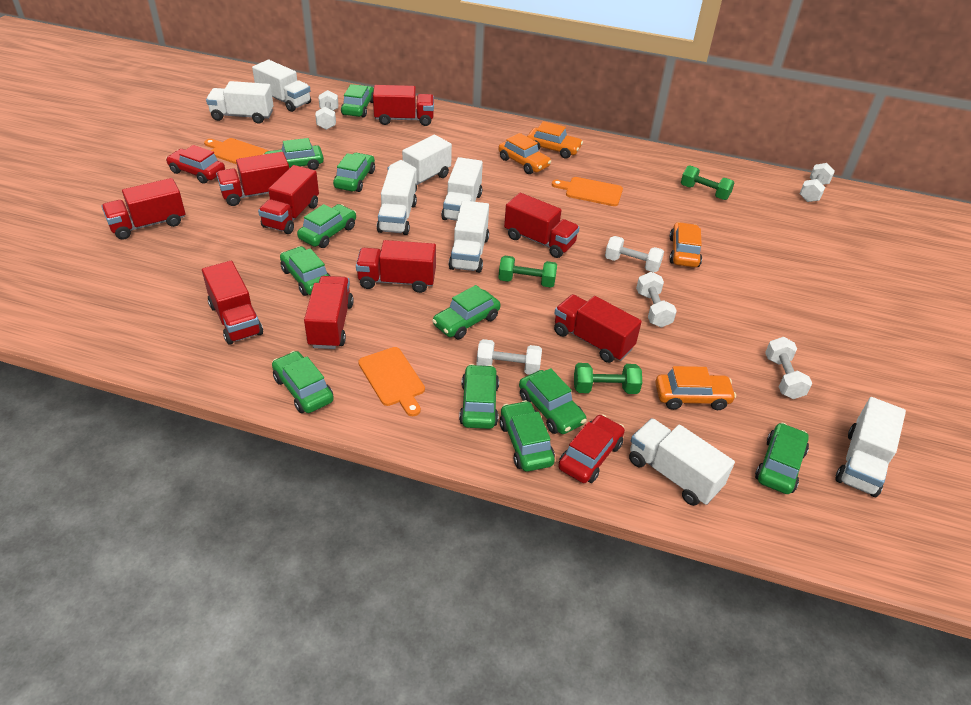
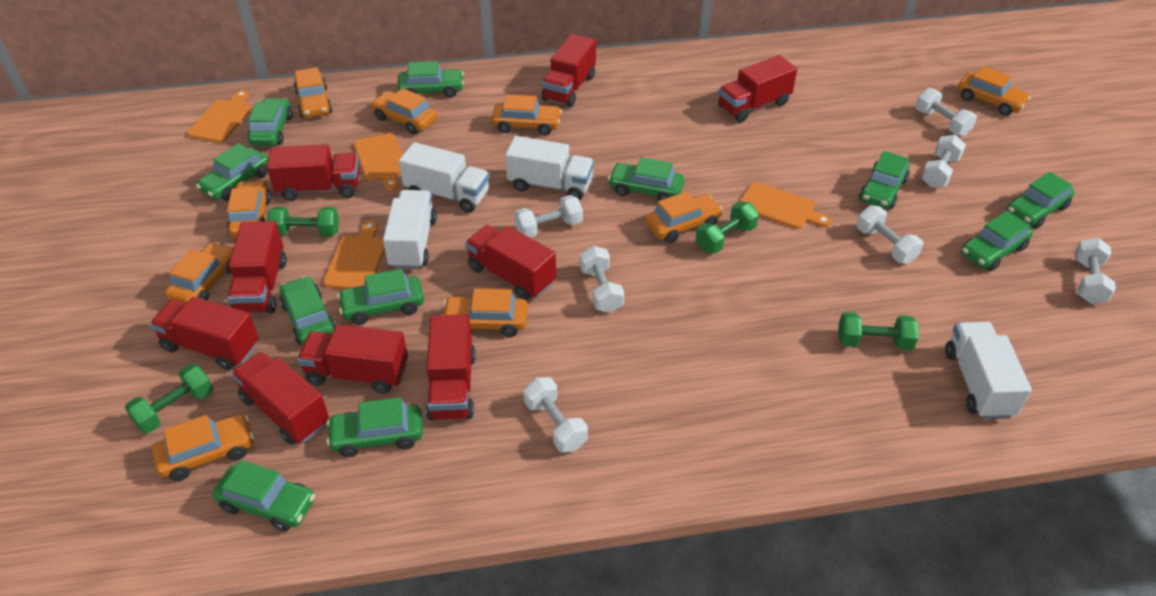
green dumbbell: 3 -> 4
orange car: 4 -> 9
orange cutting board: 3 -> 4
red car: 2 -> 0
white dumbbell: 6 -> 7
white truck: 8 -> 4

